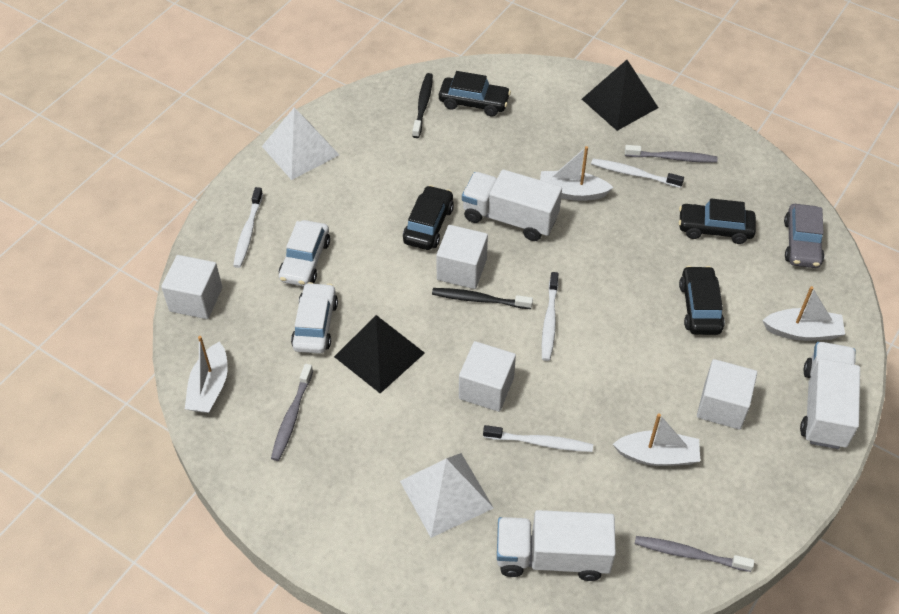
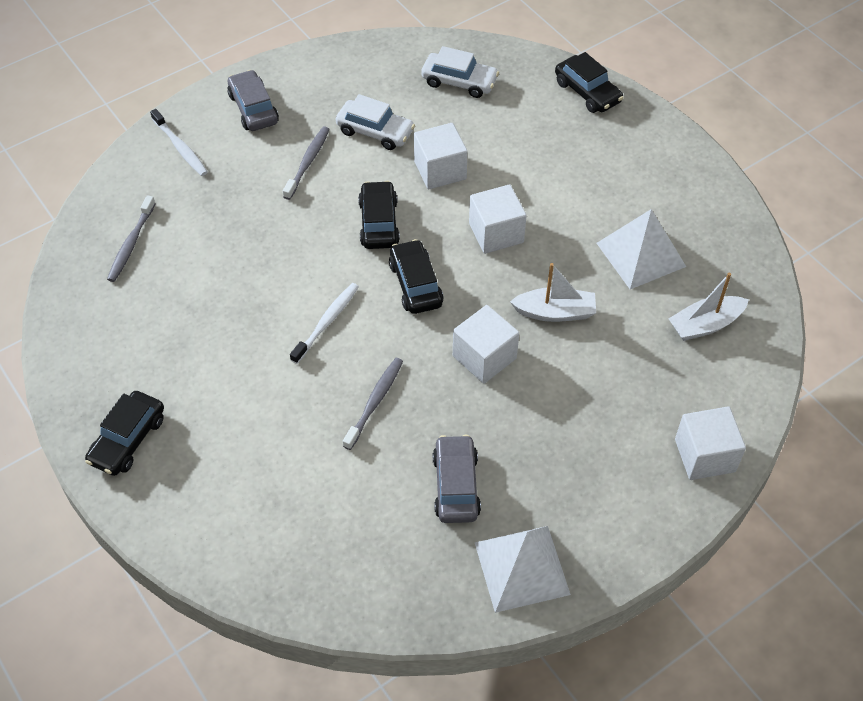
black pyramid: 2 -> 0
black toothbrush: 2 -> 0
grey car: 1 -> 2
white boat: 4 -> 2
white toothbrush: 4 -> 2
white truck: 3 -> 0

